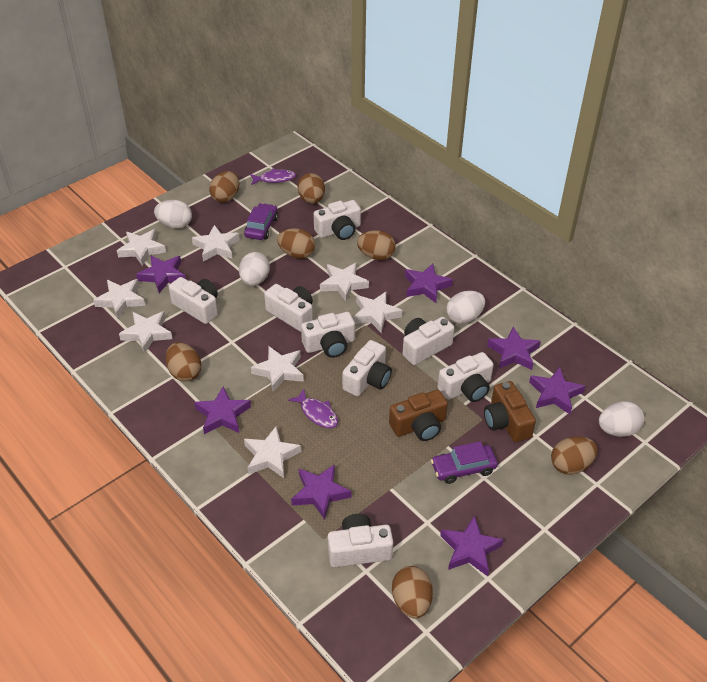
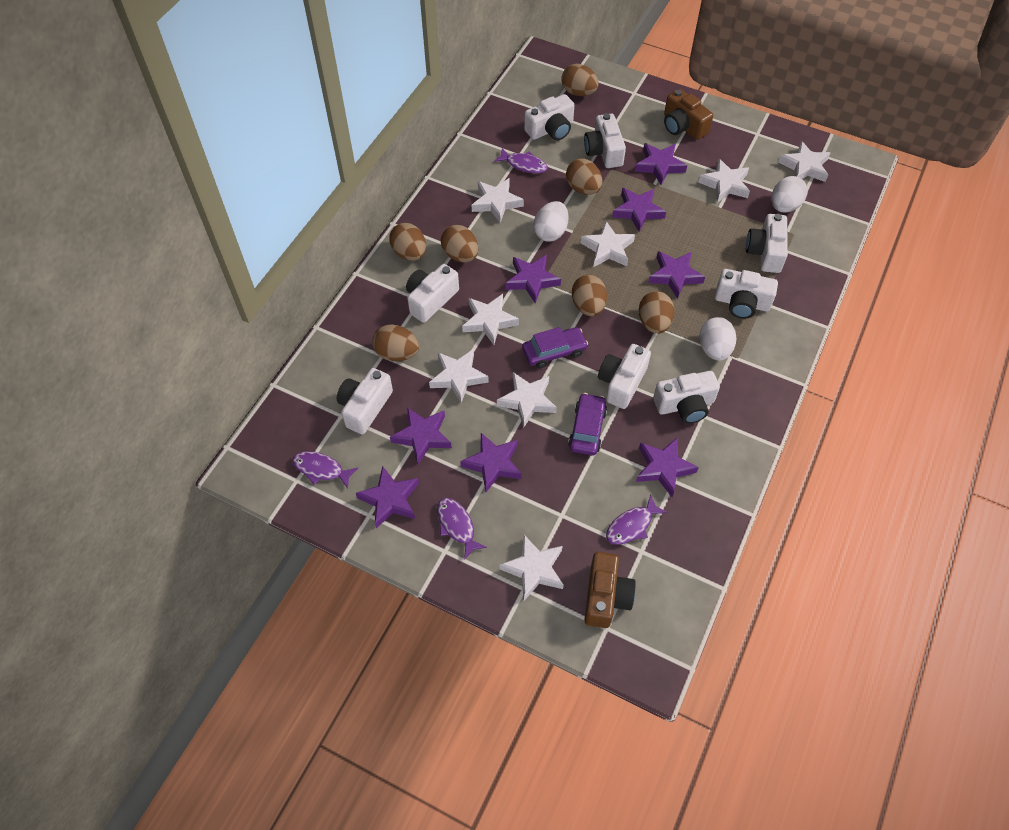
purple fish: 2 -> 4
purple star: 7 -> 8
white egg: 4 -> 3

